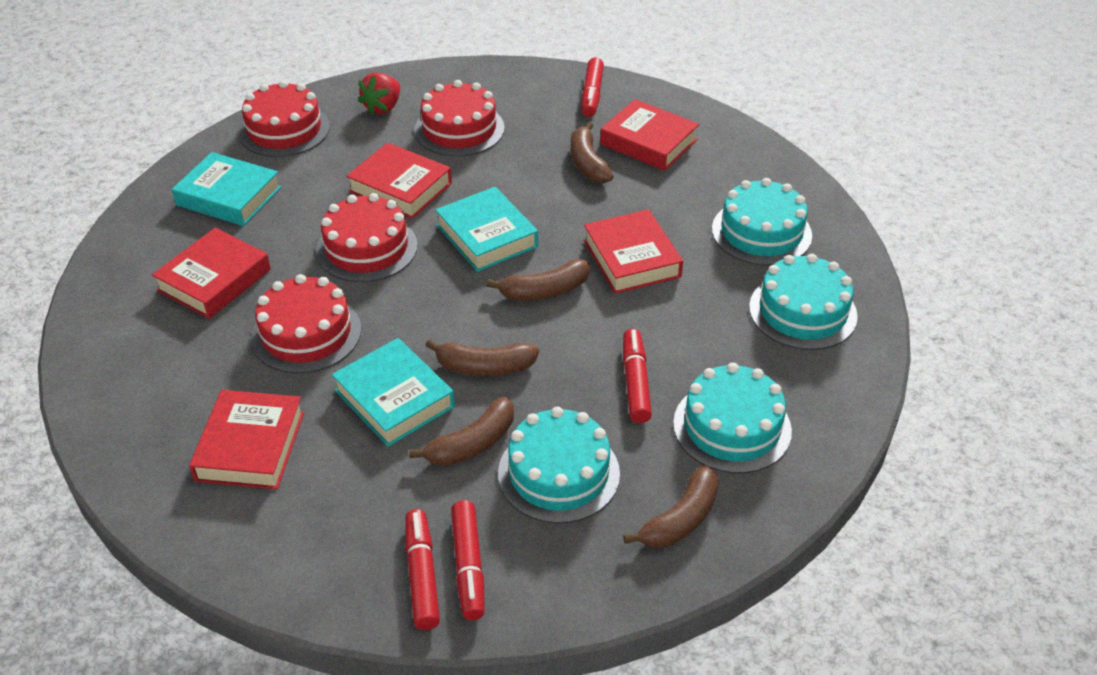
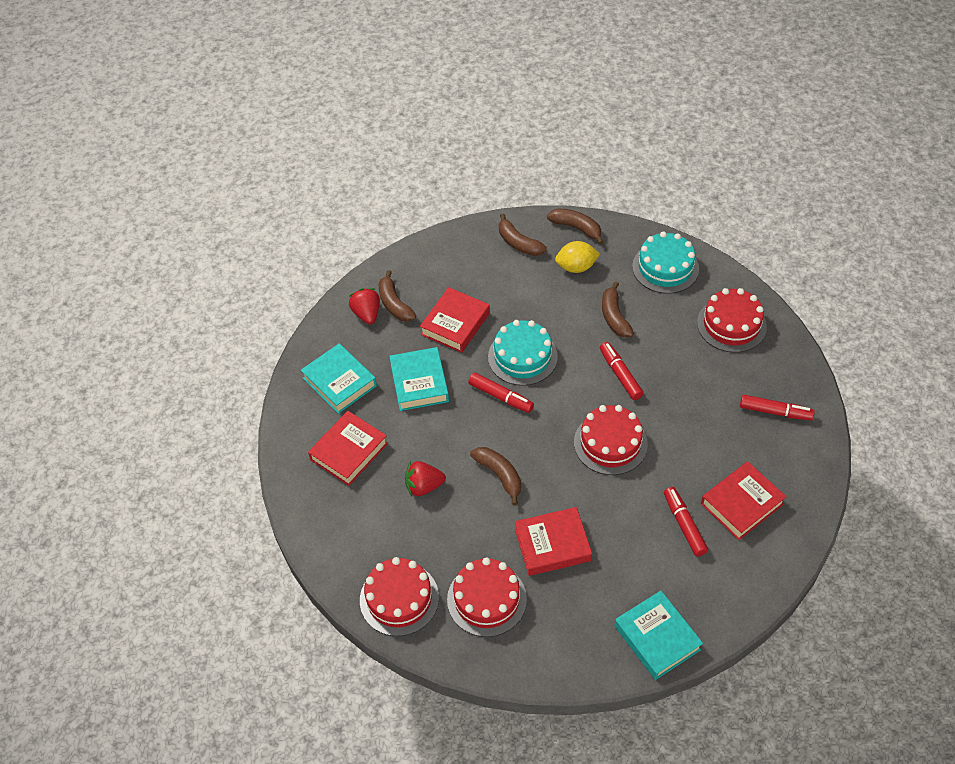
red book: 5 -> 4
red strawberry: 1 -> 2
turquoise cake: 4 -> 2
yellow lemon: 0 -> 1

